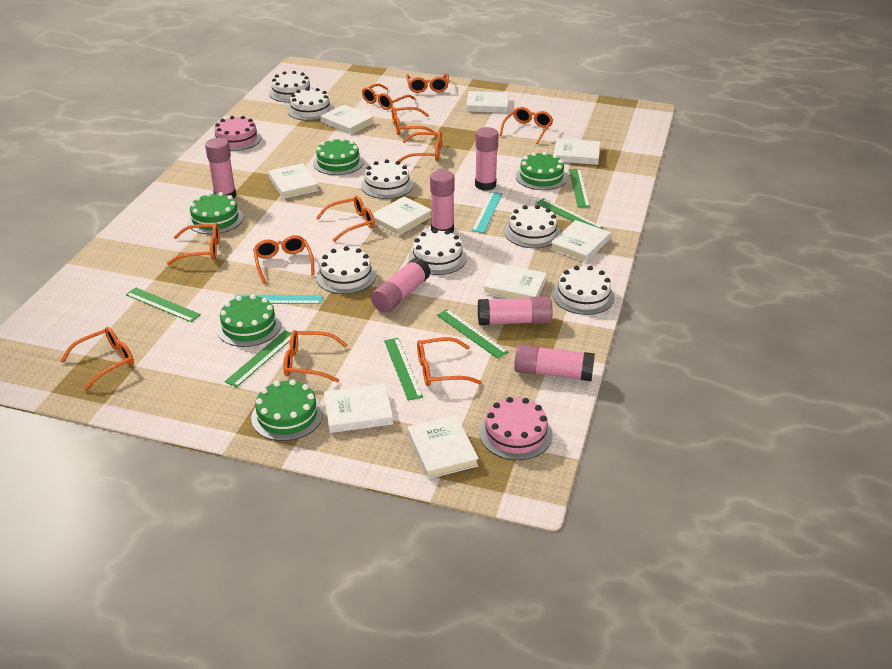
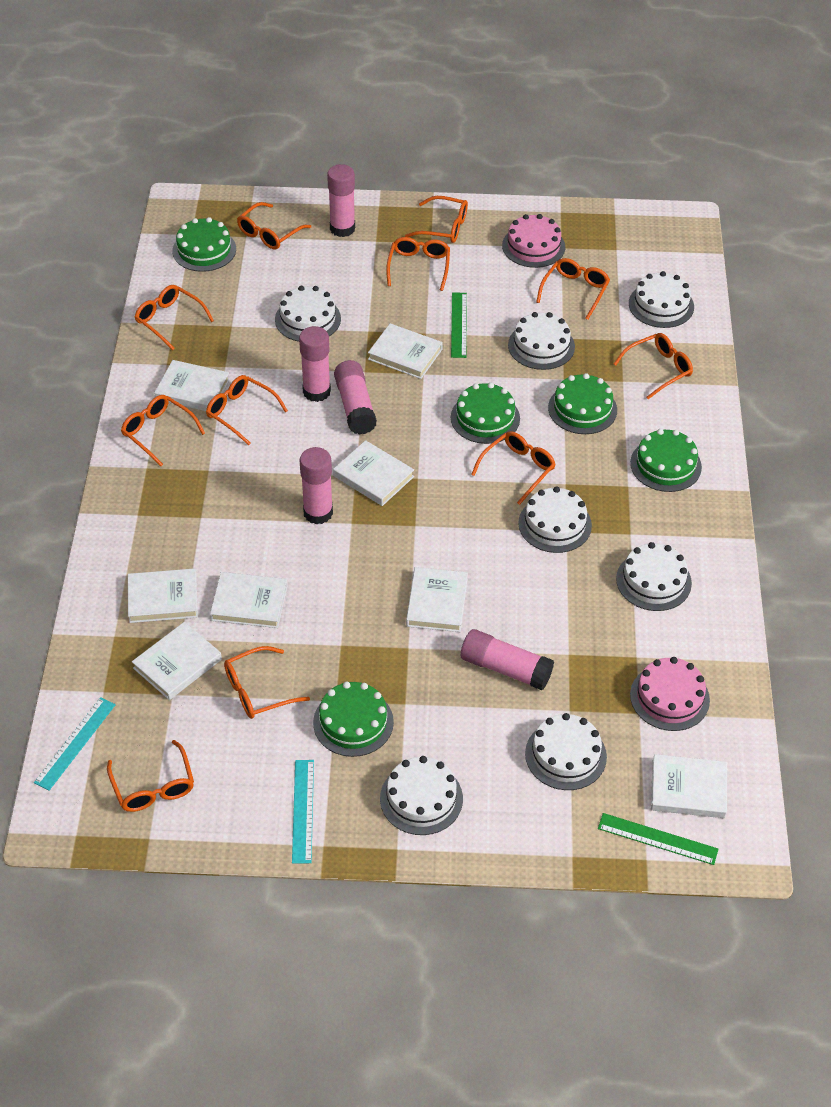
green ruler: 6 -> 2
pink glue stick: 6 -> 5
white book: 9 -> 8

